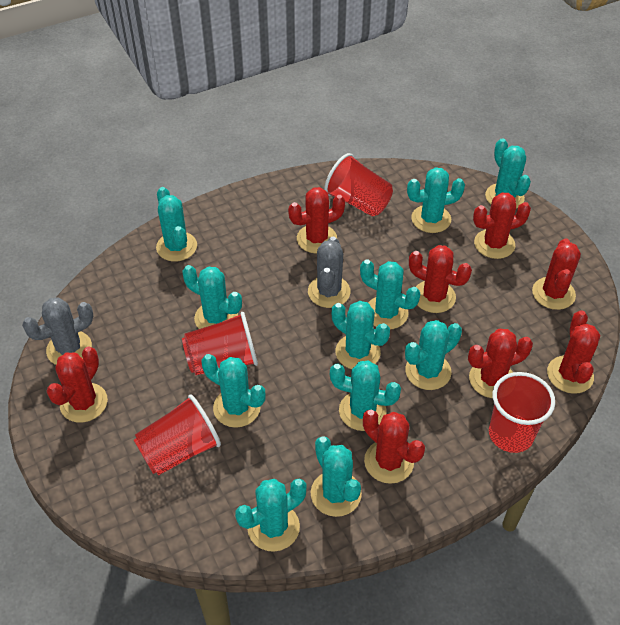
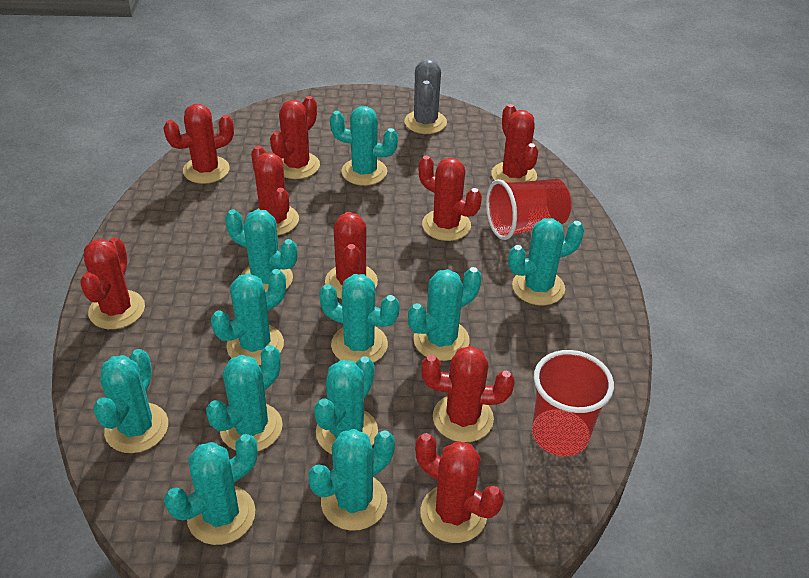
grey cactus: 2 -> 1
red cactus: 8 -> 9
red cup: 4 -> 2

